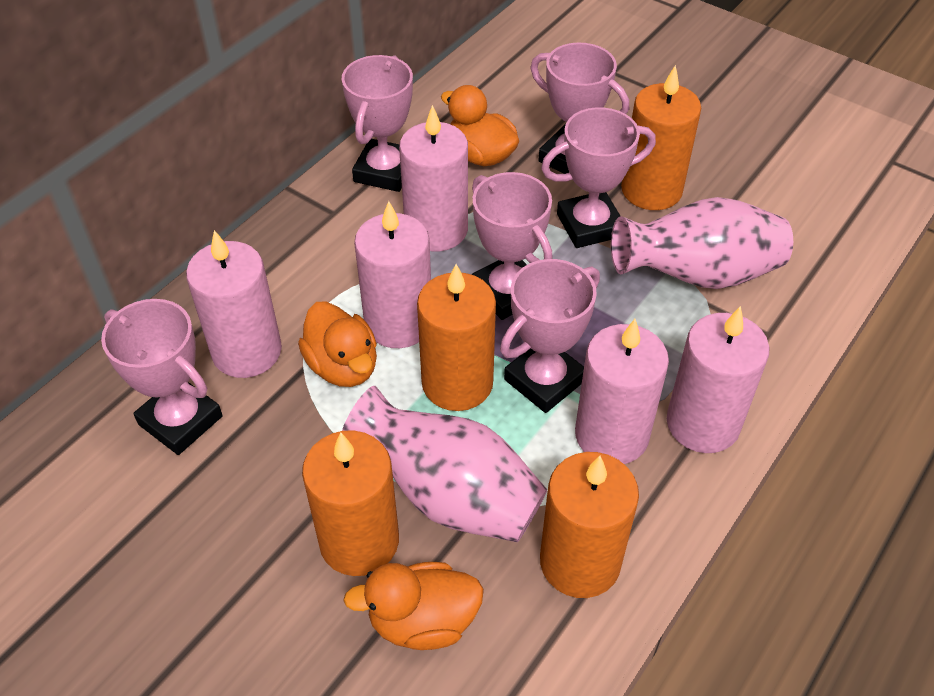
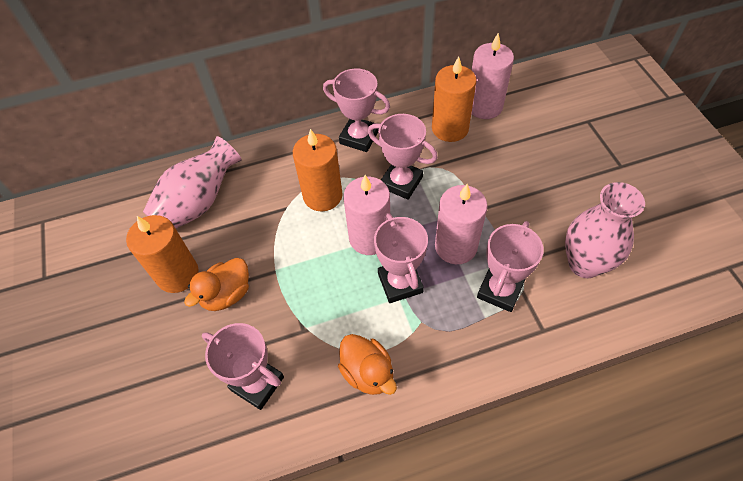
orange candle: 4 -> 3
orange duck: 3 -> 2
pink candle: 5 -> 3
pink trophy: 6 -> 5

